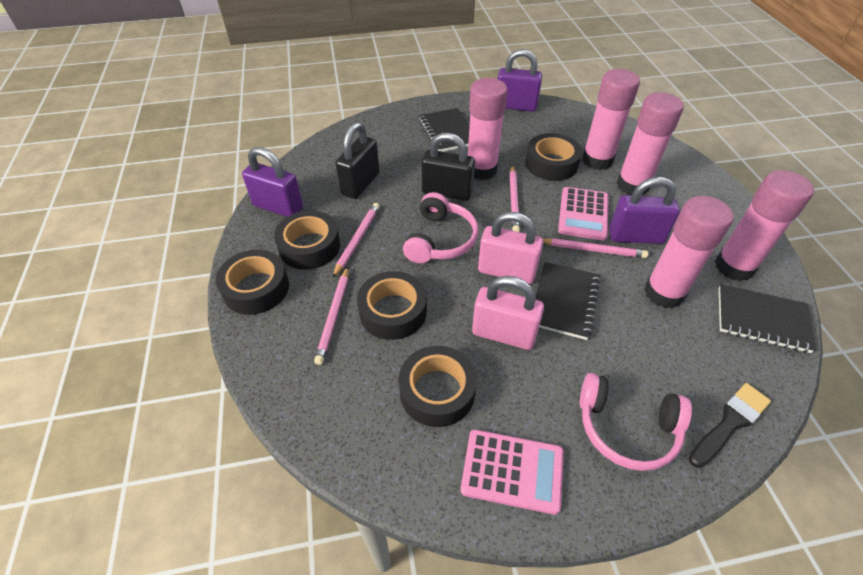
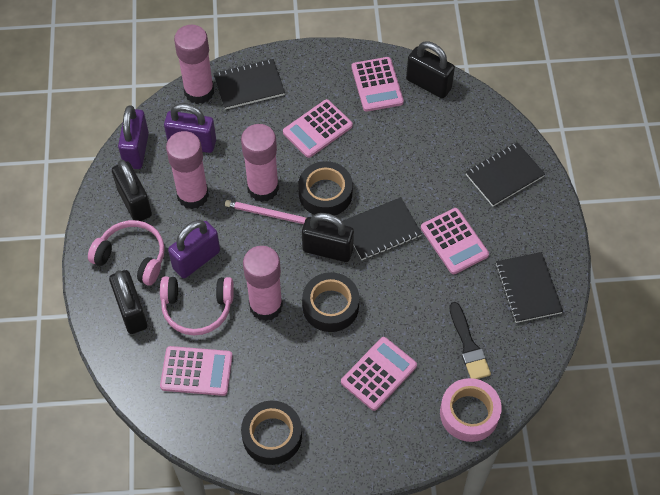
black notebook: 3 -> 4
black padlock: 2 -> 4
black tape: 5 -> 3
pink calculator: 2 -> 5
pink glue stick: 5 -> 4
pink padlock: 2 -> 0
pink pencil: 4 -> 1
pink tape: 0 -> 1

